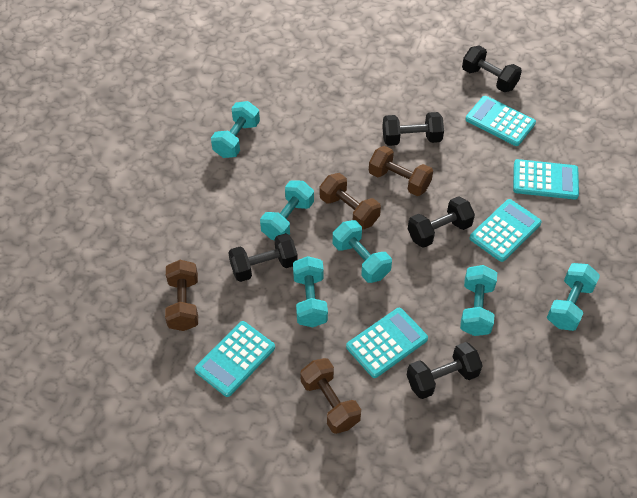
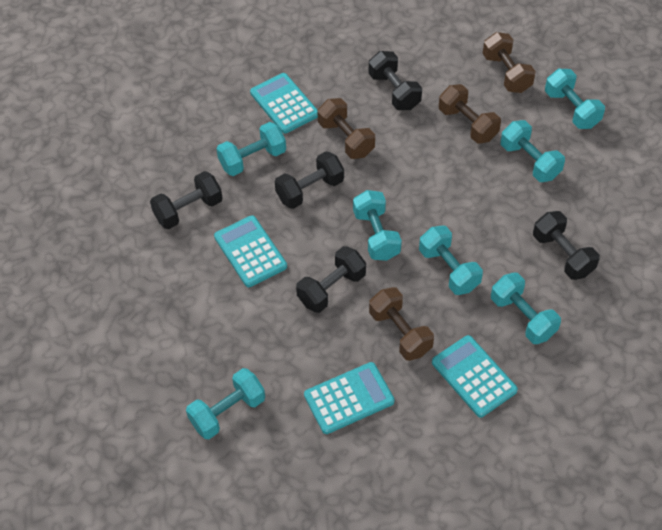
turquoise calculator: 5 -> 4
turquoise dumbbell: 6 -> 7

